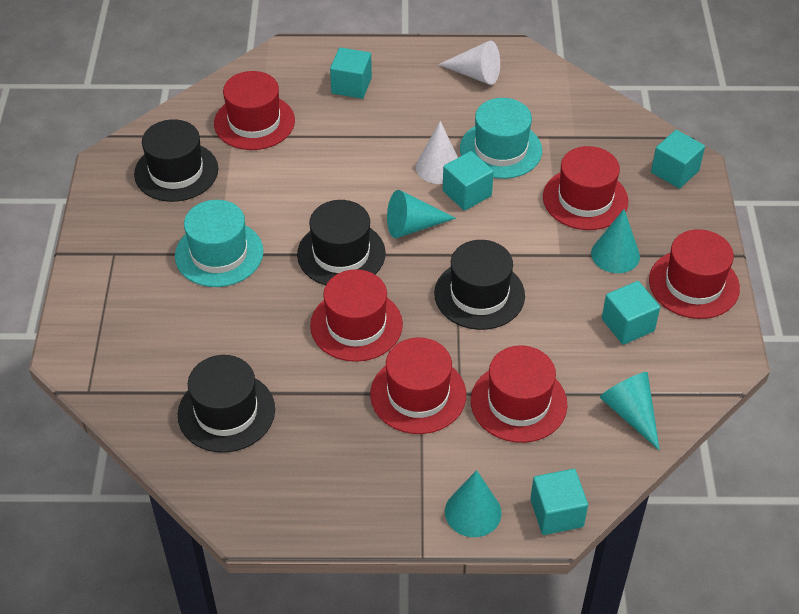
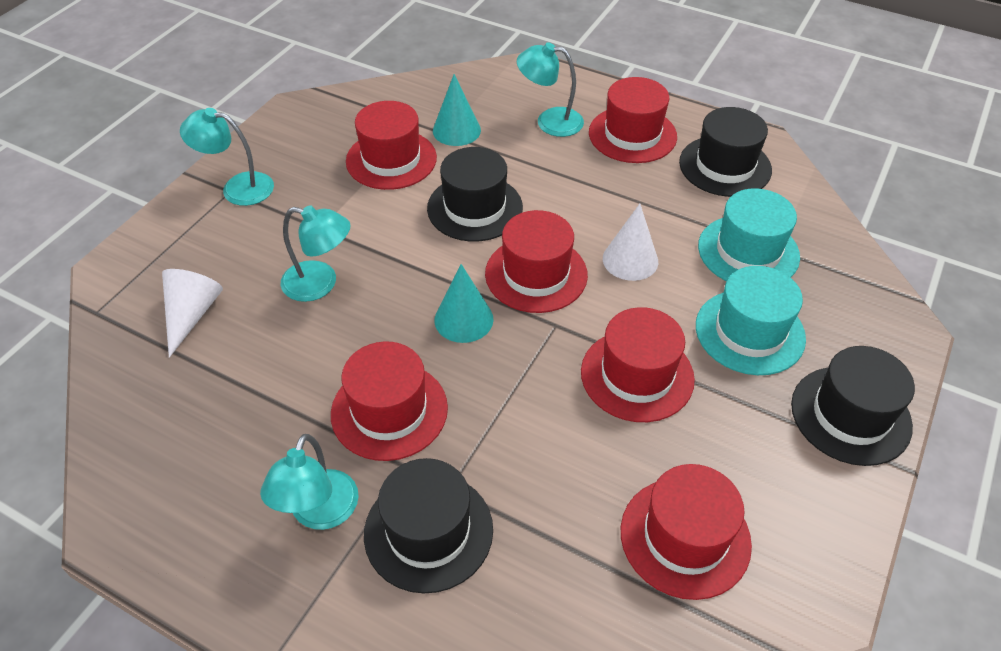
turquoise cone: 4 -> 2
turquoise cube: 5 -> 0
turquoise lamp: 0 -> 4

